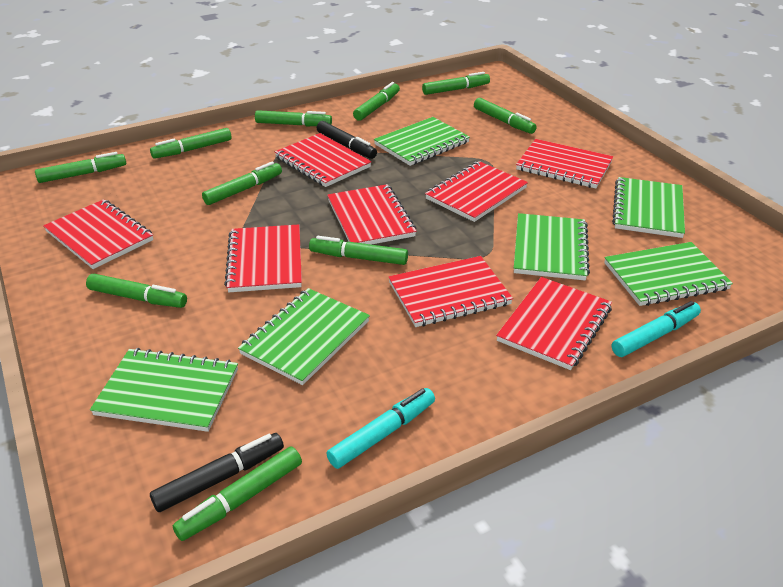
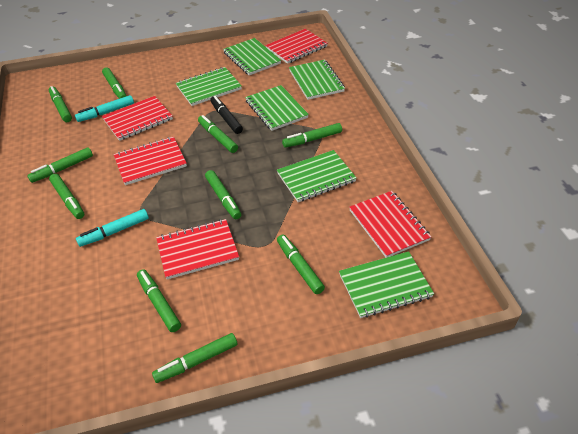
black marker: 2 -> 1
red notebook: 8 -> 5

